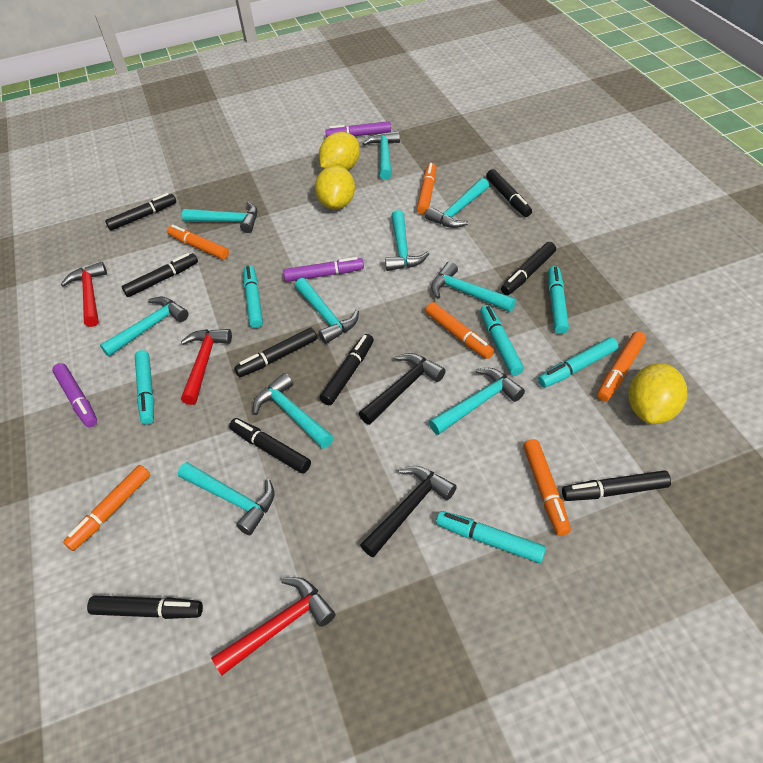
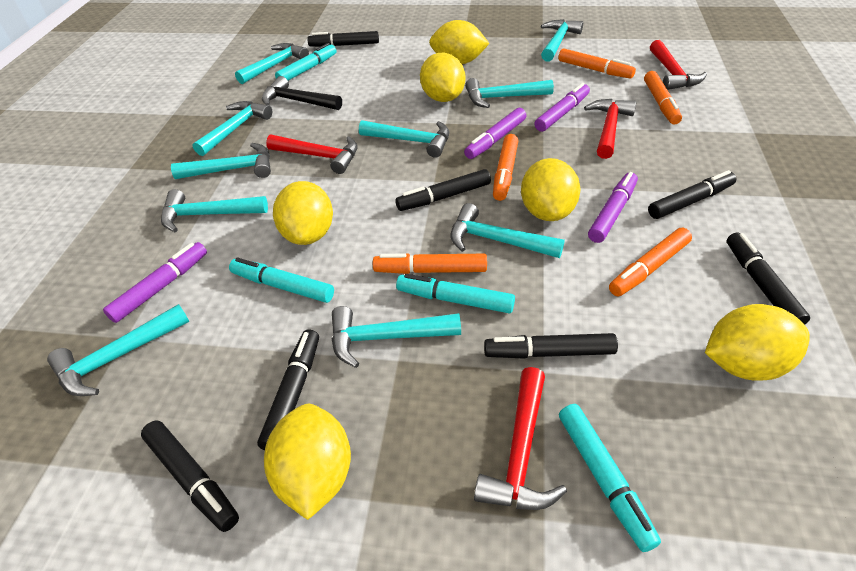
black hammer: 2 -> 1
black marker: 9 -> 7
orange marker: 6 -> 5
purple marker: 3 -> 4
red hammer: 3 -> 4
turquoise marker: 6 -> 4
yellow lemon: 3 -> 6

